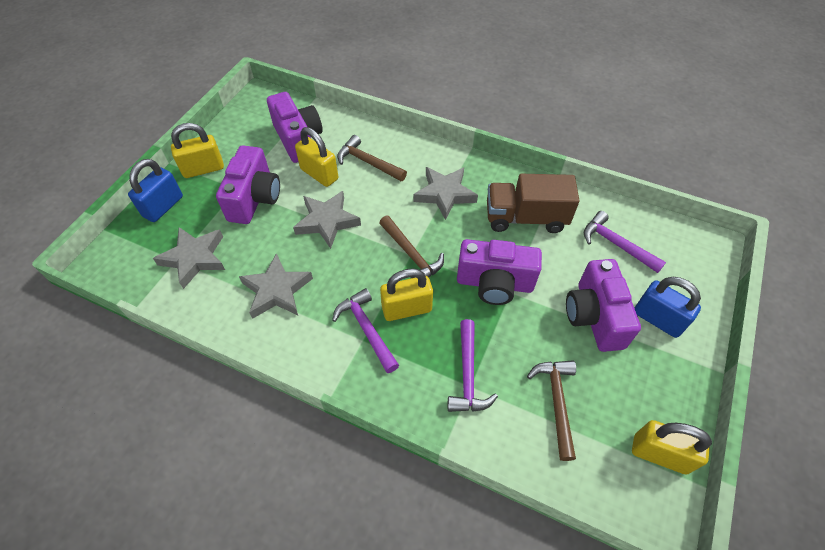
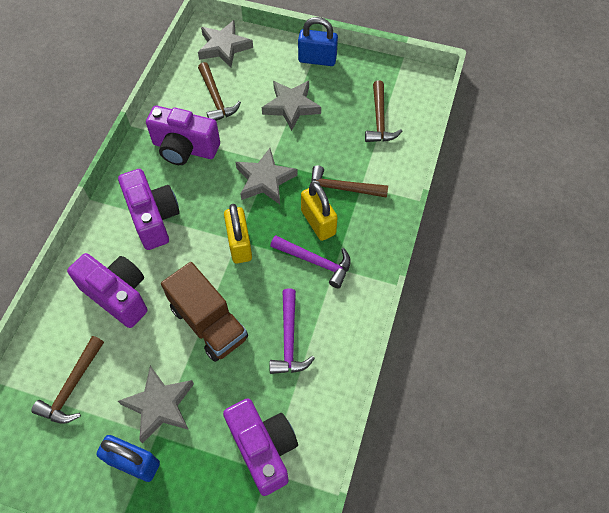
brown hammer: 3 -> 4
purple hammer: 3 -> 2
yellow padlock: 4 -> 2

